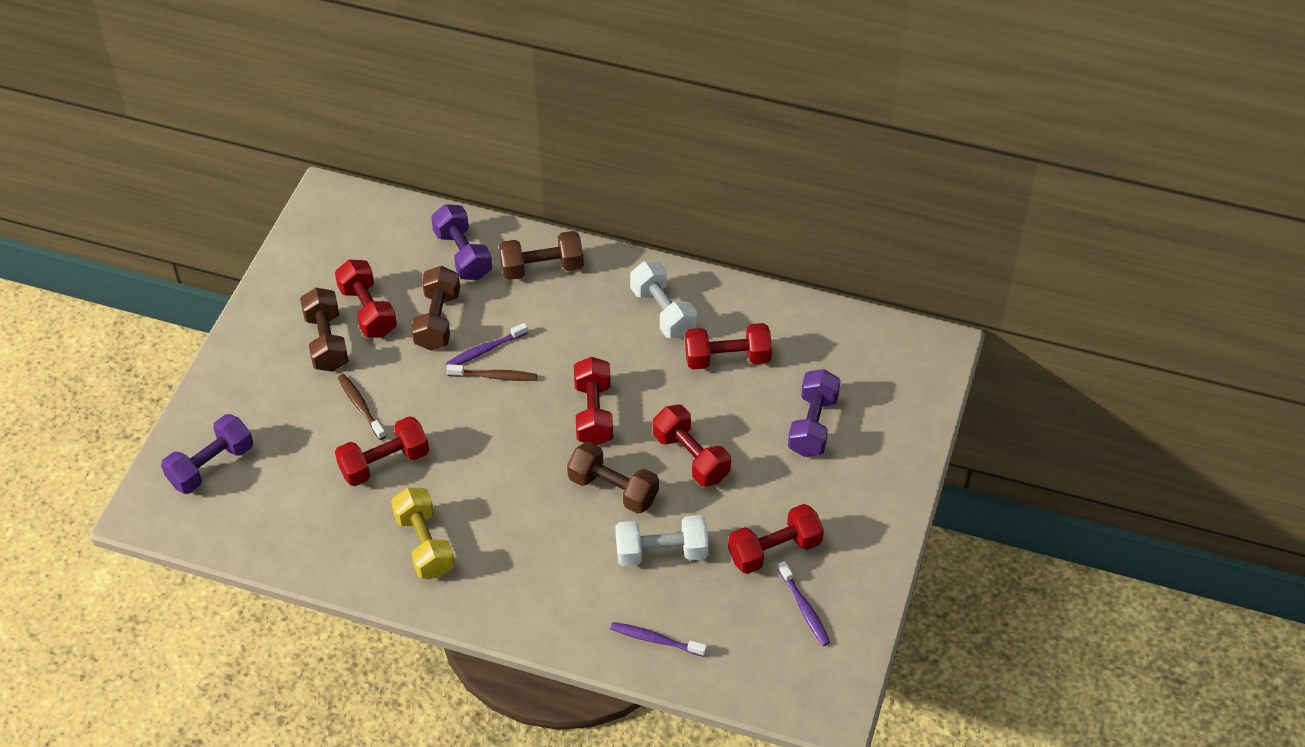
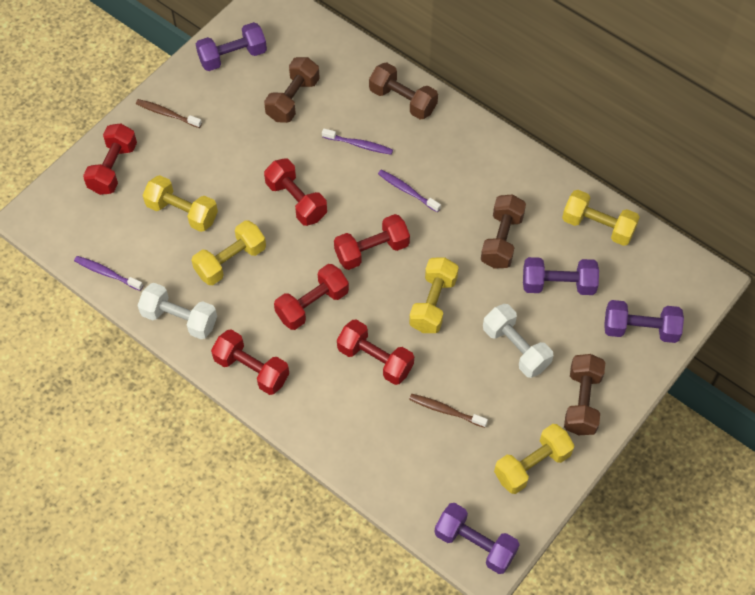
purple dumbbell: 3 -> 4
yellow dumbbell: 1 -> 5

